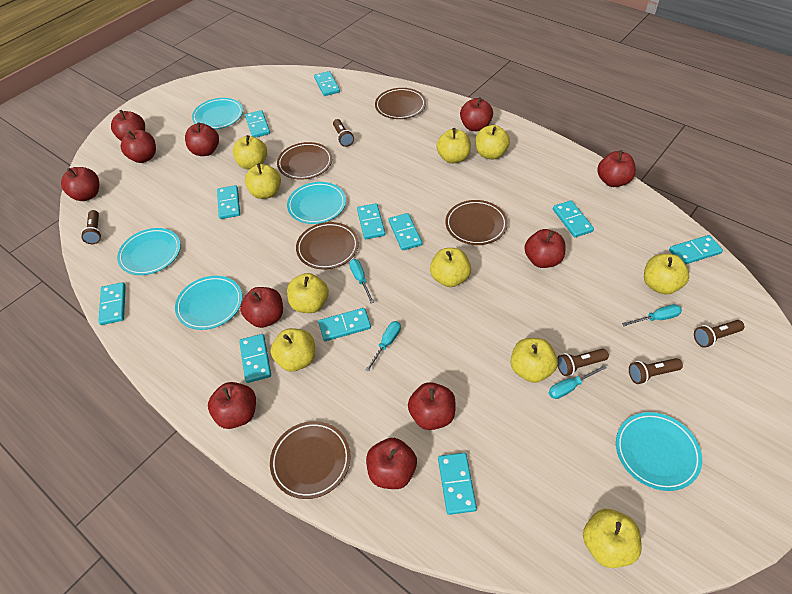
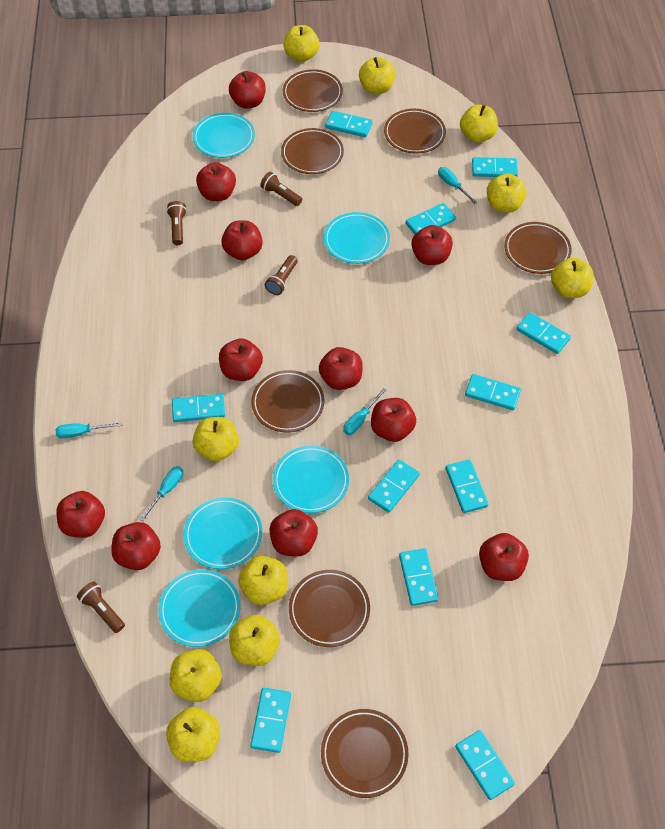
brown flashlight: 5 -> 4
brown plate: 5 -> 7

